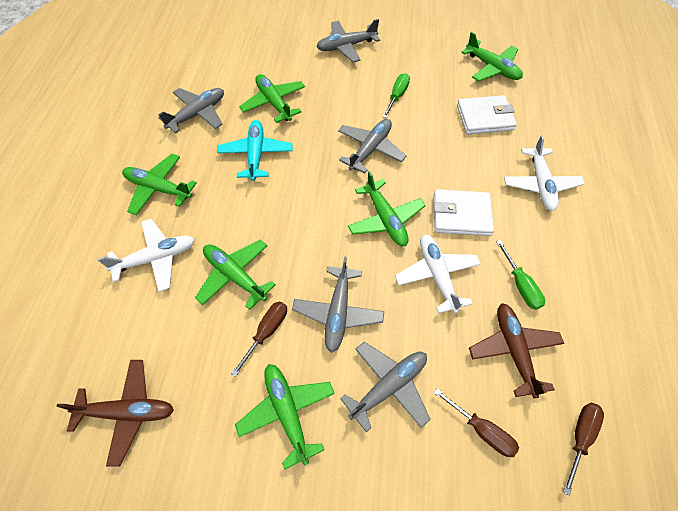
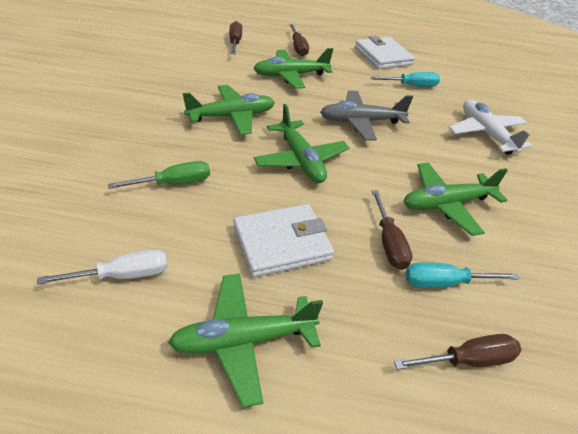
brown plane: 2 -> 0
brown screwdriver: 3 -> 4
green plane: 6 -> 5
green screwdriver: 2 -> 1
grey plane: 5 -> 1
turquoise plane: 1 -> 0
turquoise screwdriver: 0 -> 2
white plane: 3 -> 1
white screwdriver: 0 -> 1

